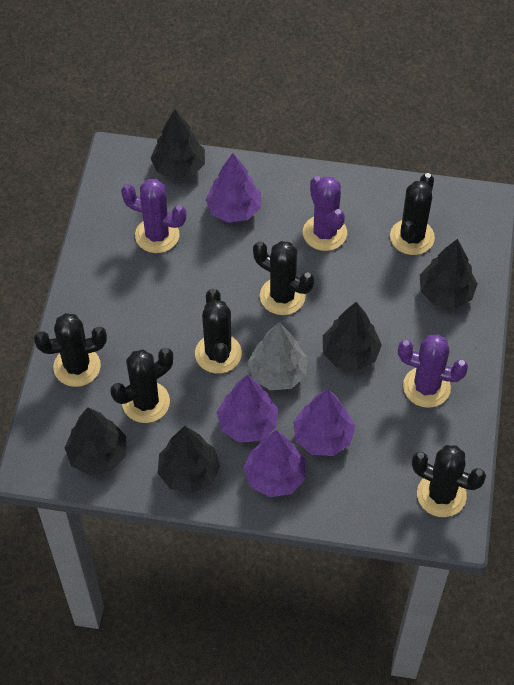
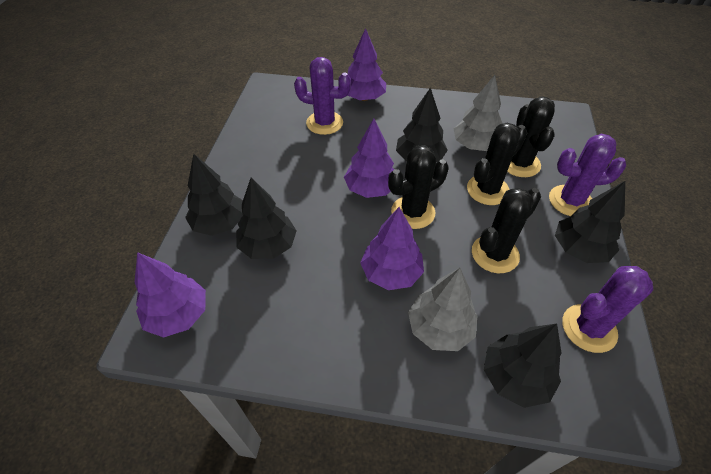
black cactus: 6 -> 4
grey tree: 1 -> 2

